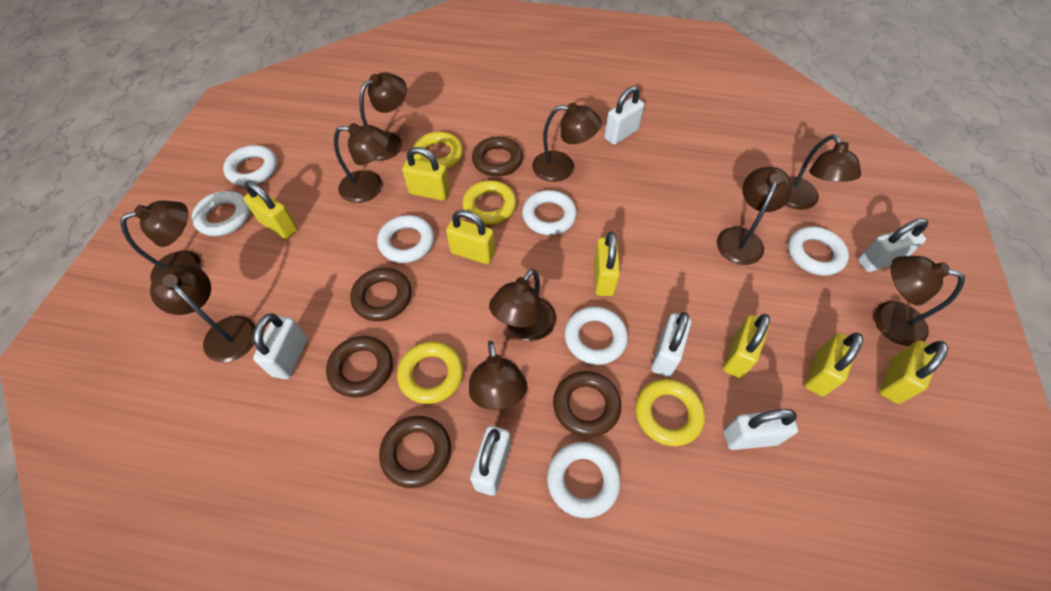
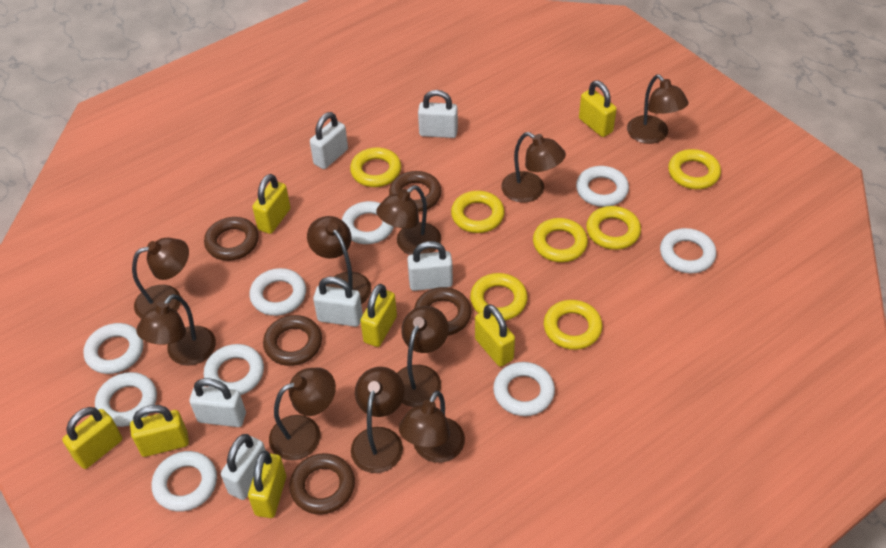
white ring: 7 -> 9
yellow ring: 4 -> 7

